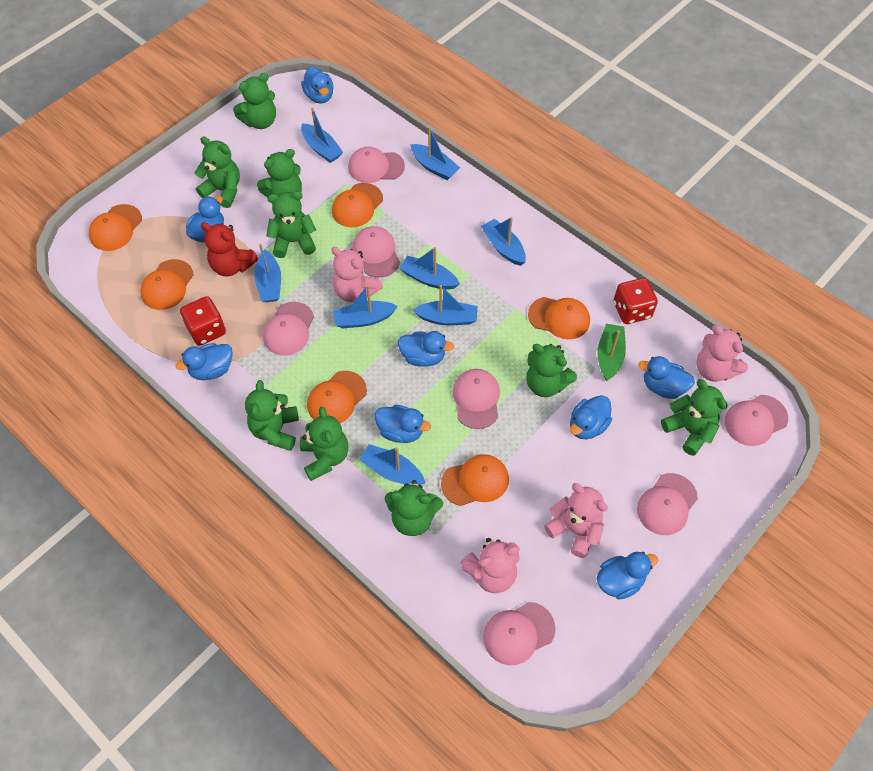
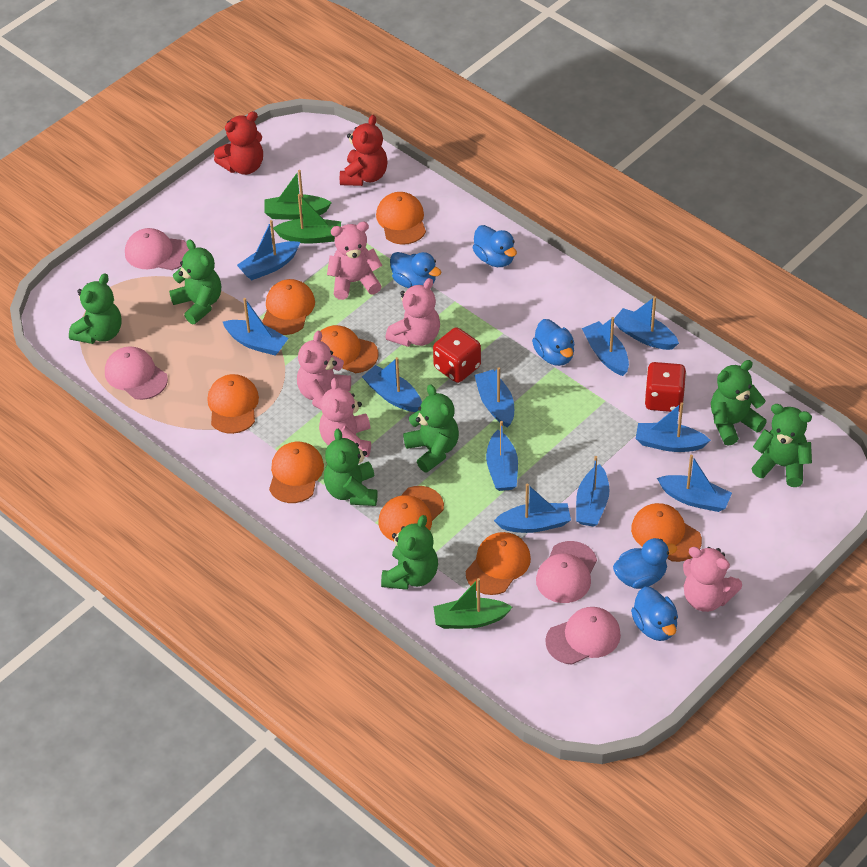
blue boat: 8 -> 11
blue duck: 8 -> 5
green boat: 1 -> 3
green teddy bear: 9 -> 7
orange cap: 6 -> 8
pink cap: 7 -> 4
pink teddy bear: 4 -> 5
red teddy bear: 1 -> 2

